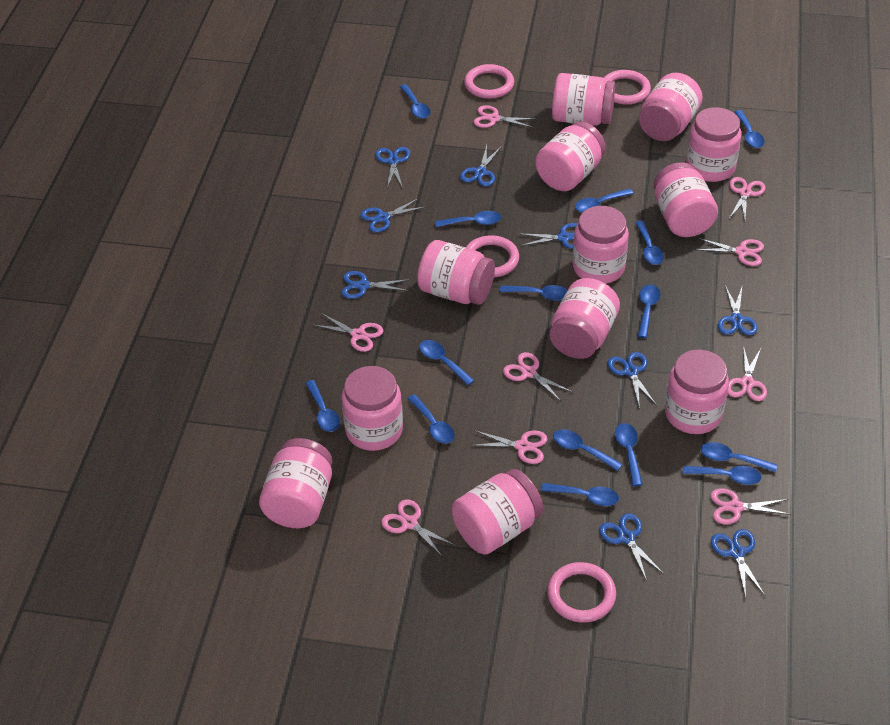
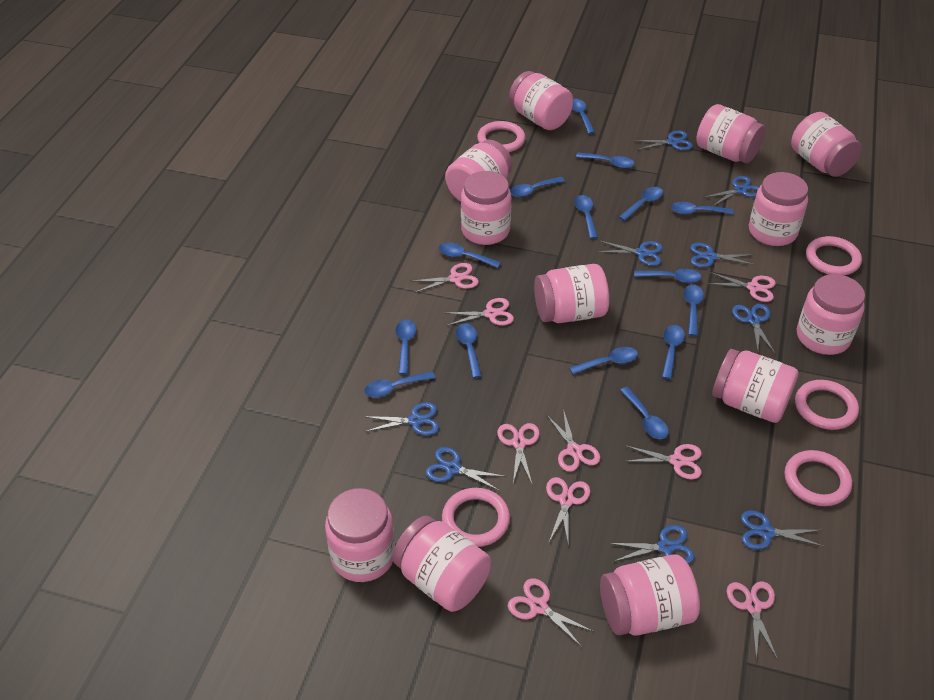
pink ring: 4 -> 5

